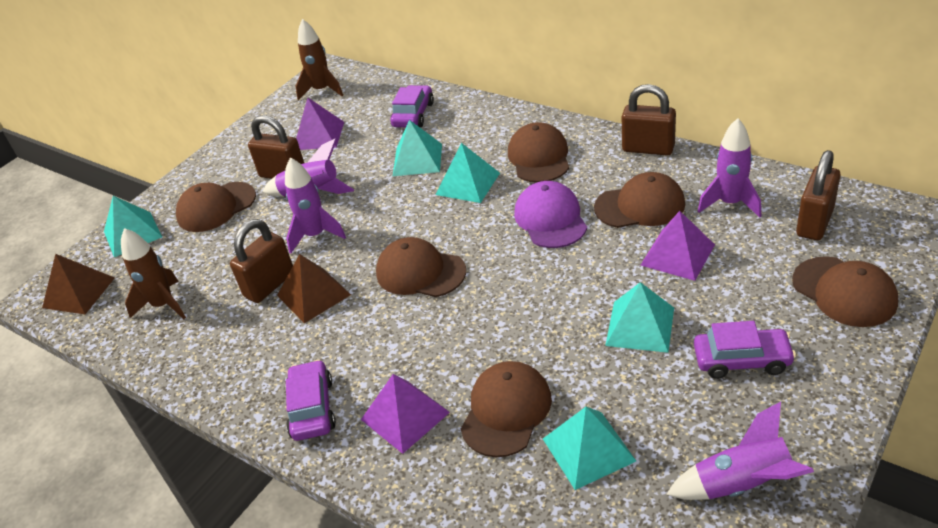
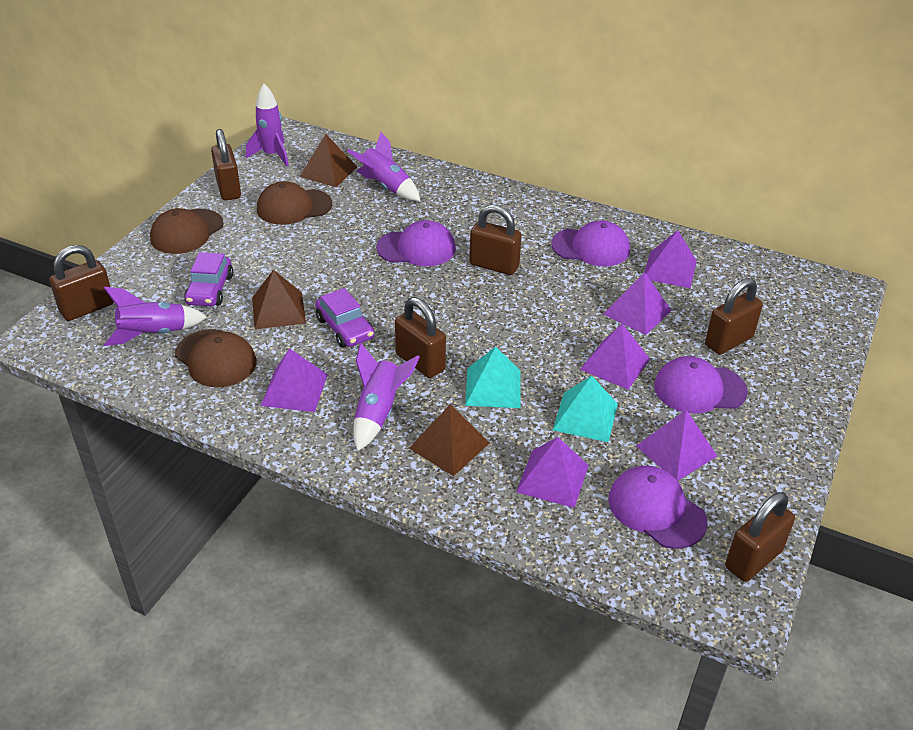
brown cap: 6 -> 3
brown padlock: 4 -> 6
brown pyramid: 2 -> 3
brown rocket: 2 -> 0
purple cap: 1 -> 4
purple car: 3 -> 2
purple pyramid: 3 -> 6
turquoise pyramid: 5 -> 2

